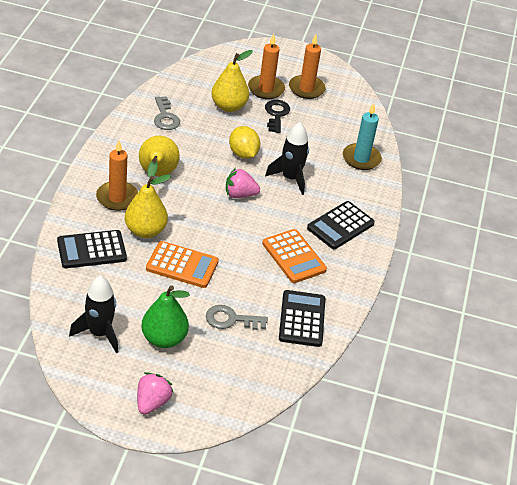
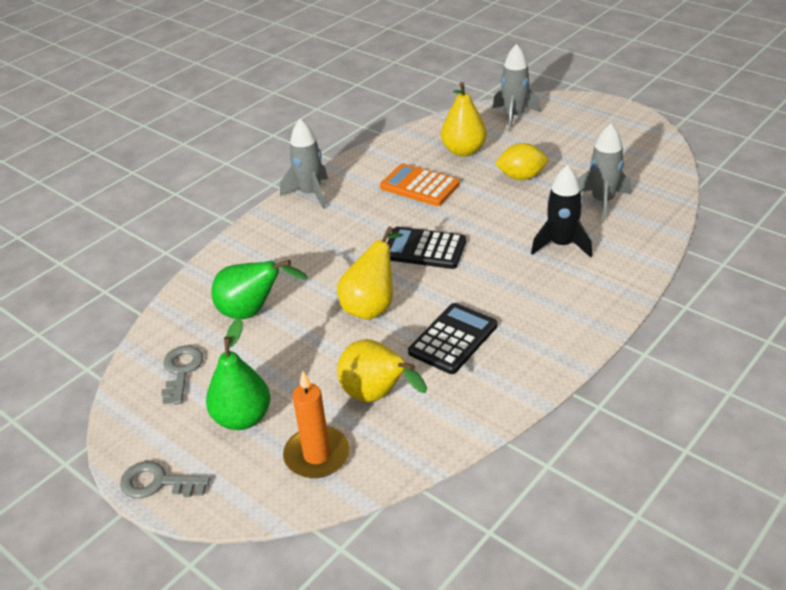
black calculator: 3 -> 2
black key: 1 -> 0
black rocket: 2 -> 1
green pear: 1 -> 2
grey rocket: 0 -> 3
orange calculator: 2 -> 1
orange candle: 3 -> 1
pink strawberry: 2 -> 0
turquoise candle: 1 -> 0

